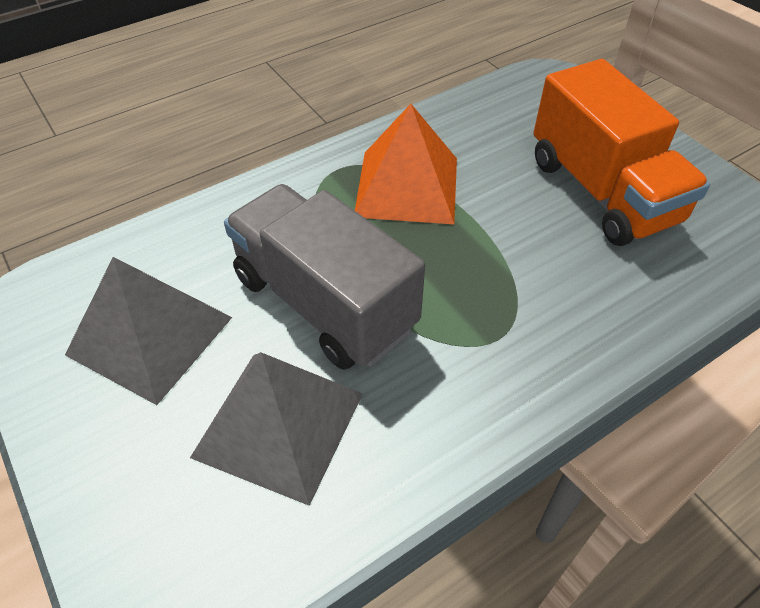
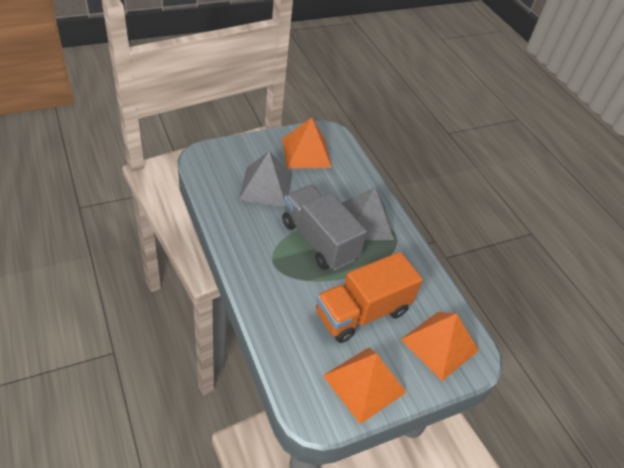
orange pyramid: 1 -> 3

